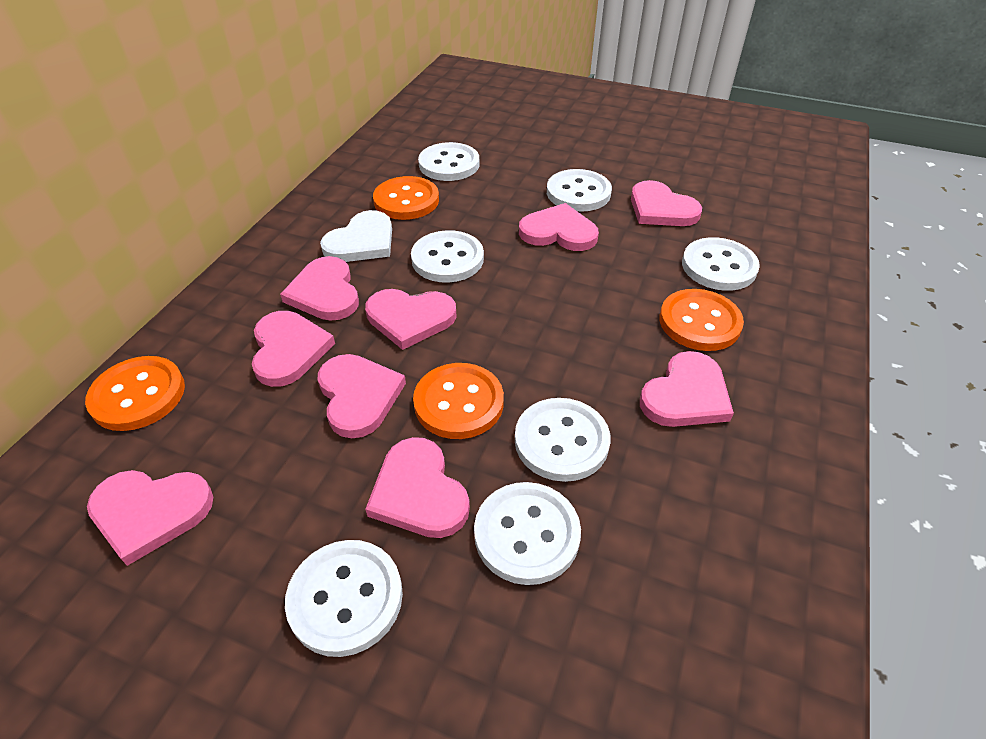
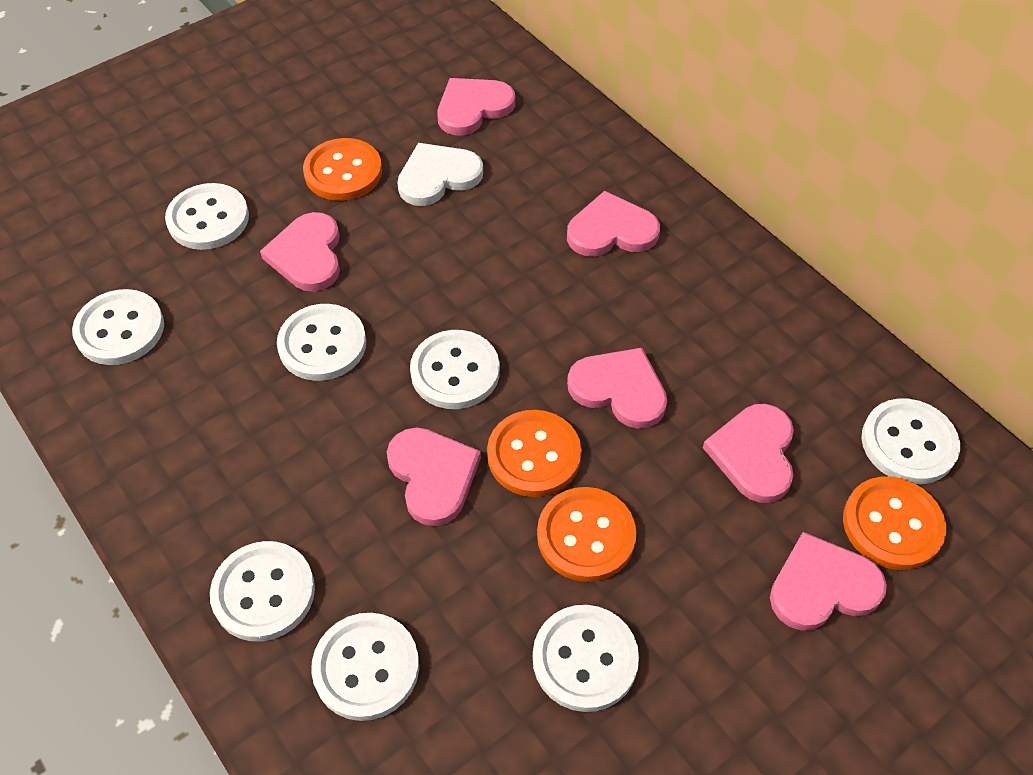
pink heart: 9 -> 7
white button: 7 -> 8

